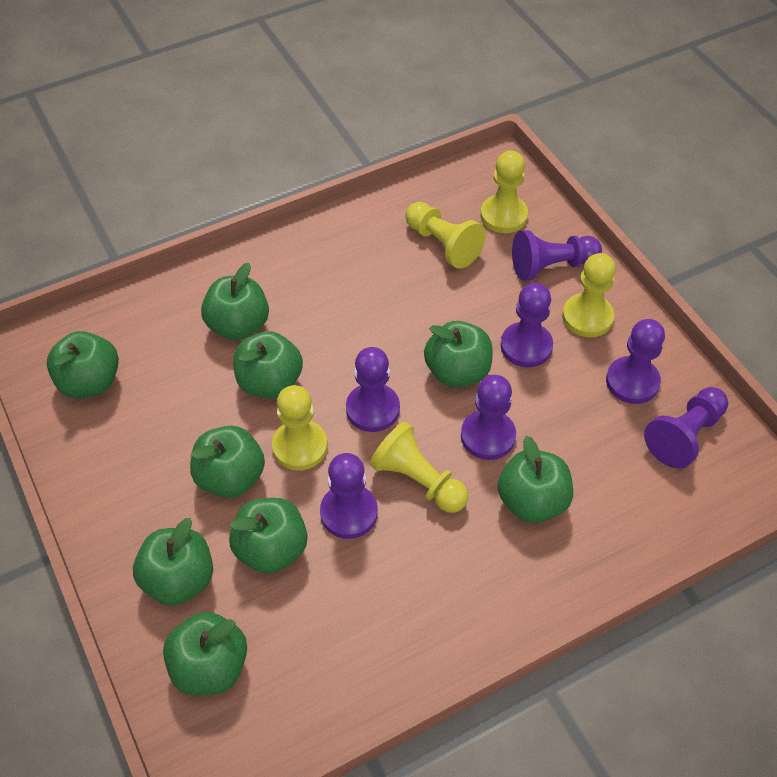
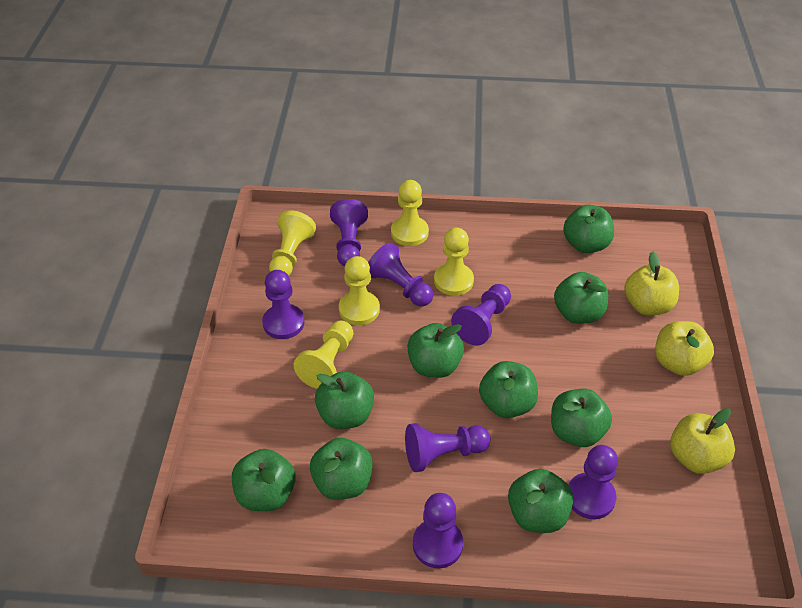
yellow apple: 0 -> 3

